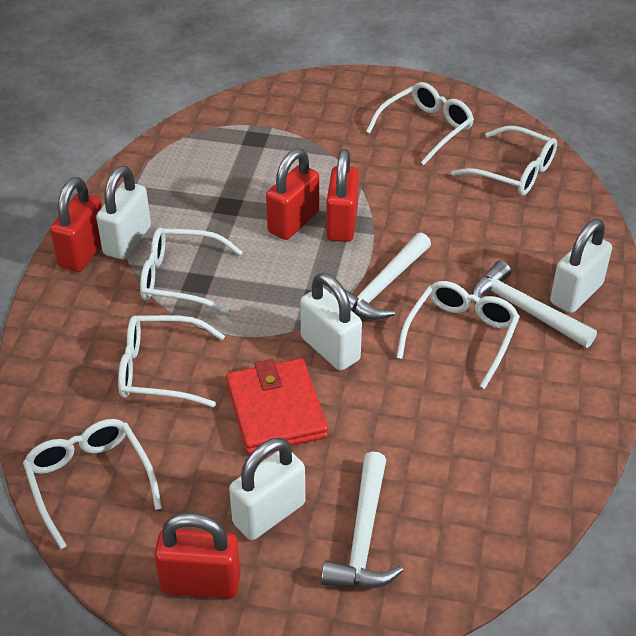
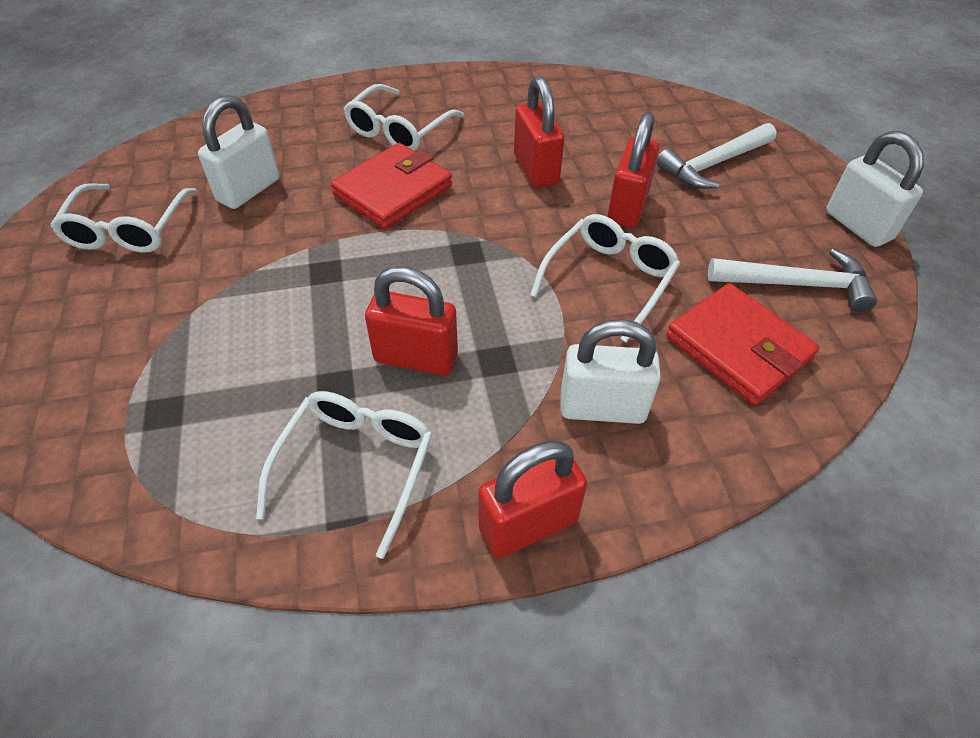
red wallet: 1 -> 2
white glasses: 6 -> 4
white hammer: 3 -> 2
white padlock: 4 -> 3

